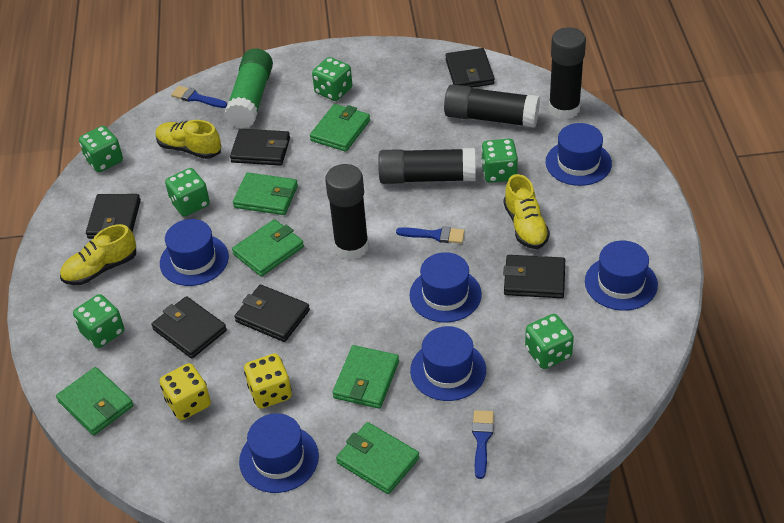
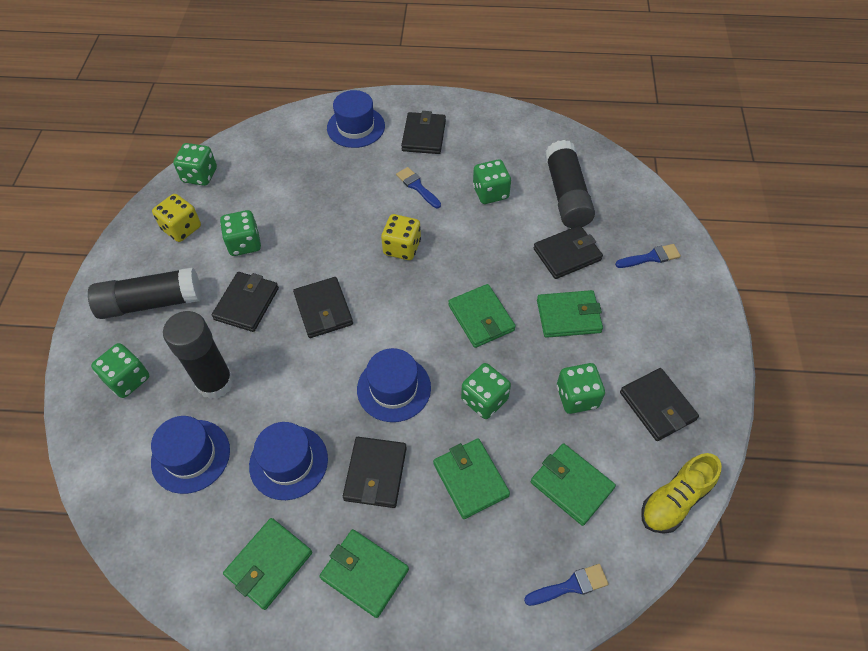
black glue stick: 4 -> 3
blue hat: 6 -> 4
green glue stick: 1 -> 0
yellow shoe: 3 -> 1

